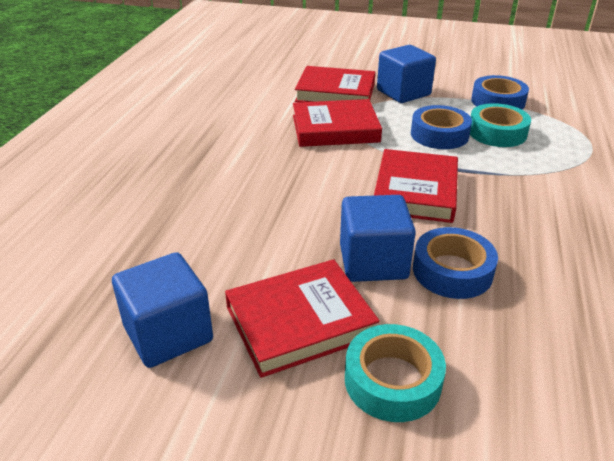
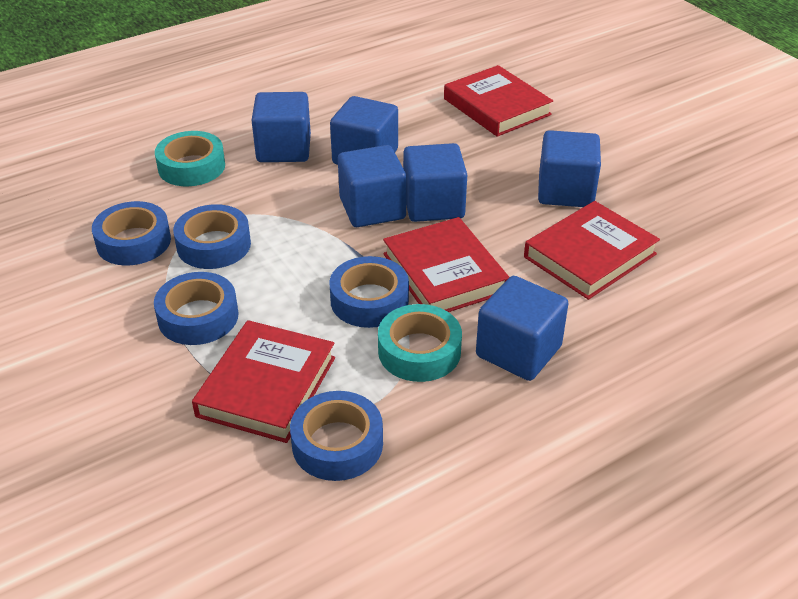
blue cube: 3 -> 6
blue tape: 3 -> 5

